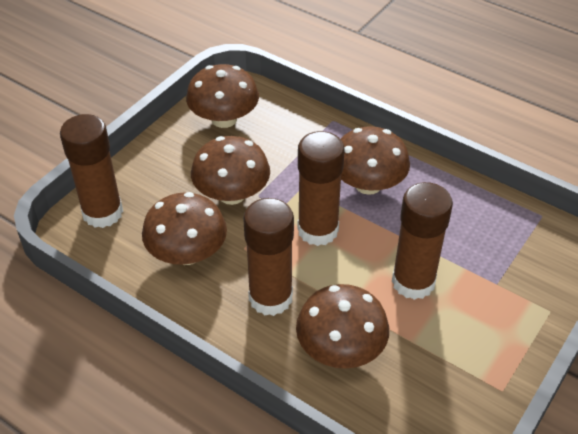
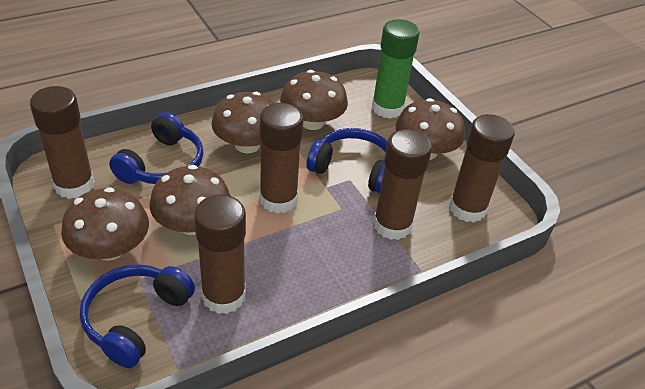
blue headphones: 0 -> 3
brown glue stick: 4 -> 5
green glue stick: 0 -> 1

